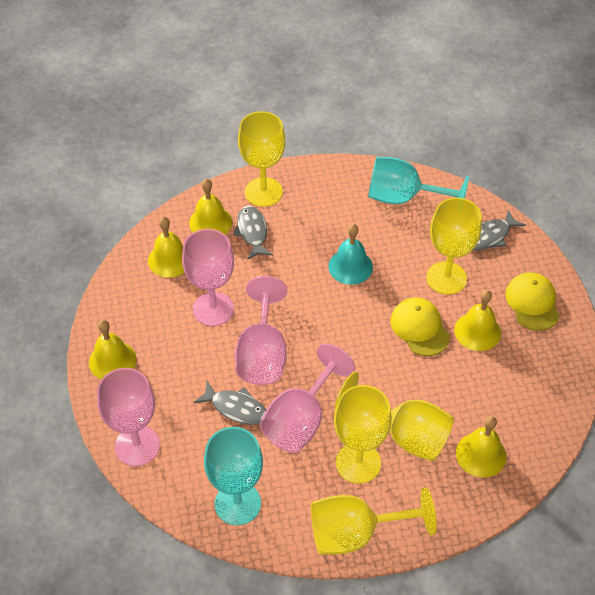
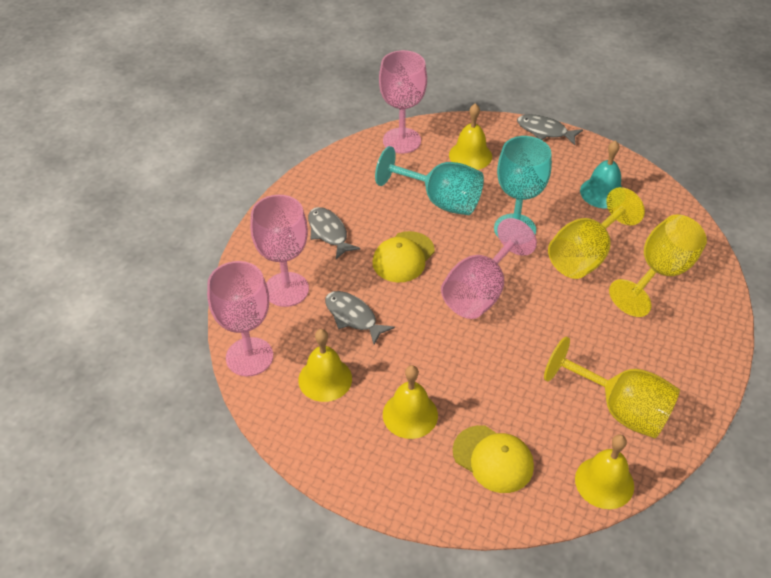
yellow bell: 5 -> 4
yellow goblet: 5 -> 3

